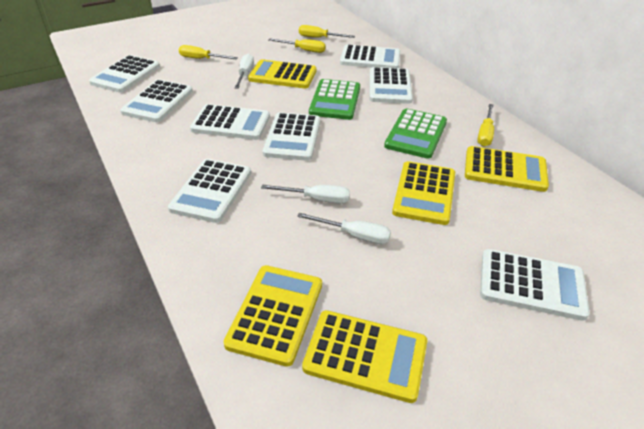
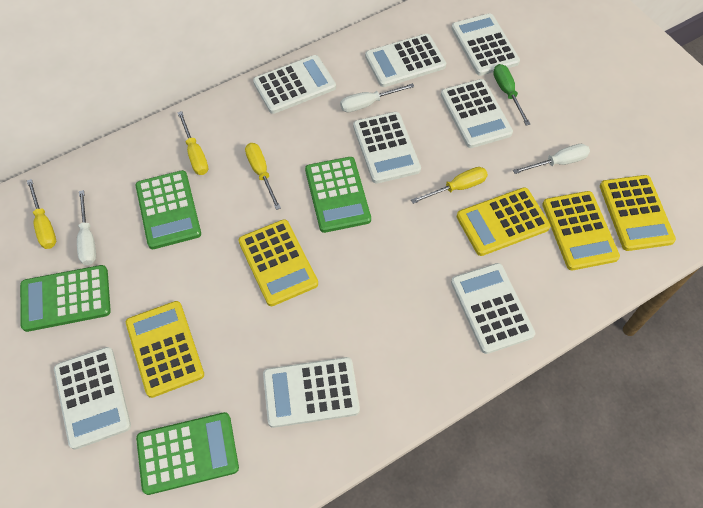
green calculator: 2 -> 4
green screwdriver: 0 -> 1

